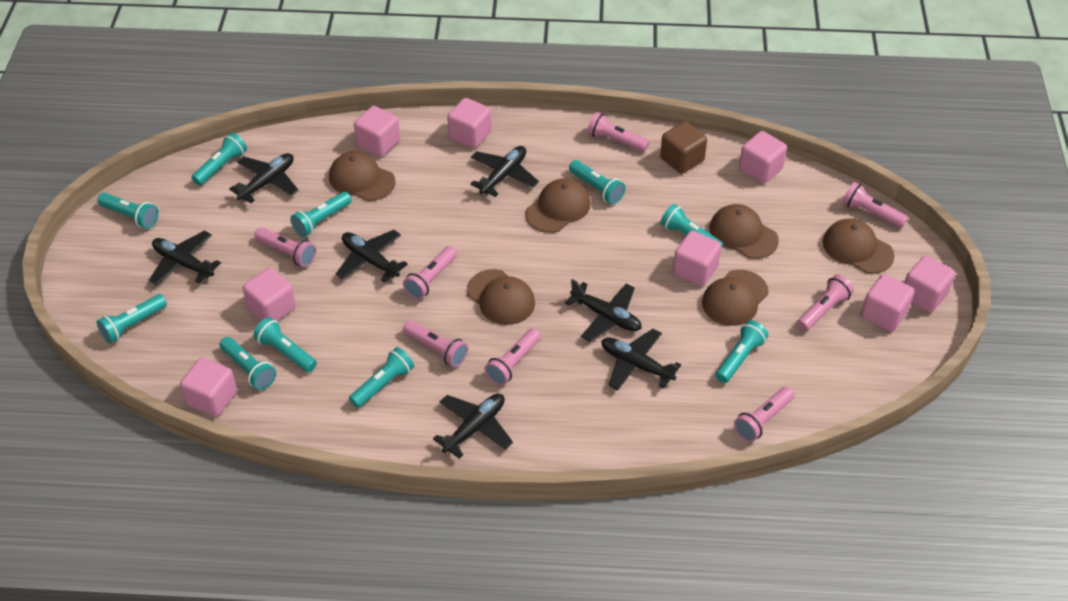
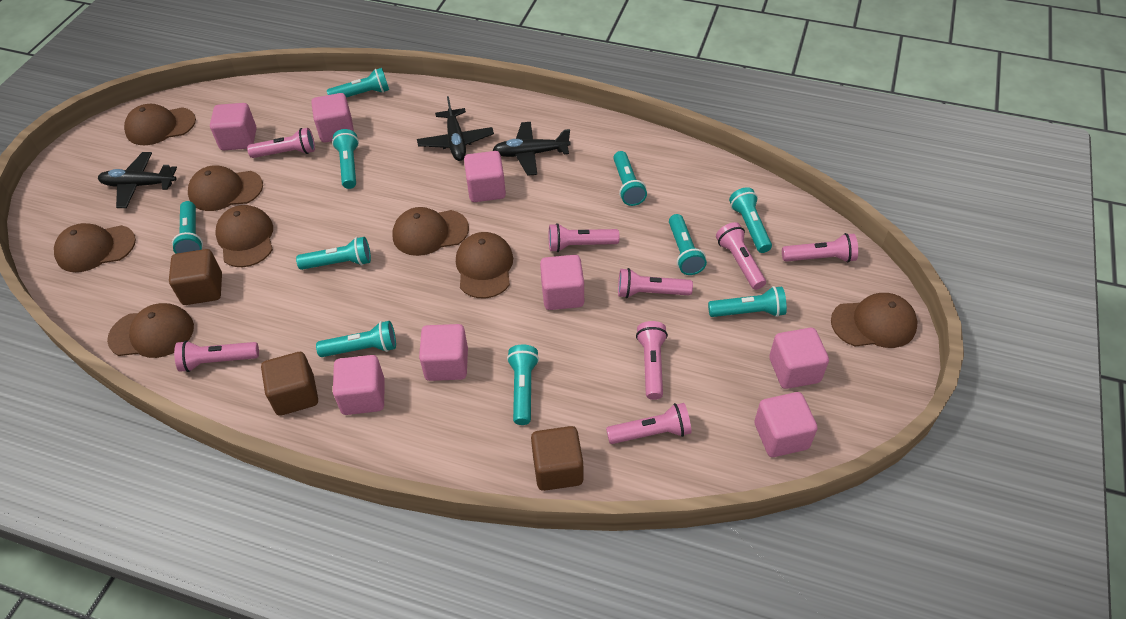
black plane: 7 -> 3
brown cap: 6 -> 8
brown cube: 1 -> 3

